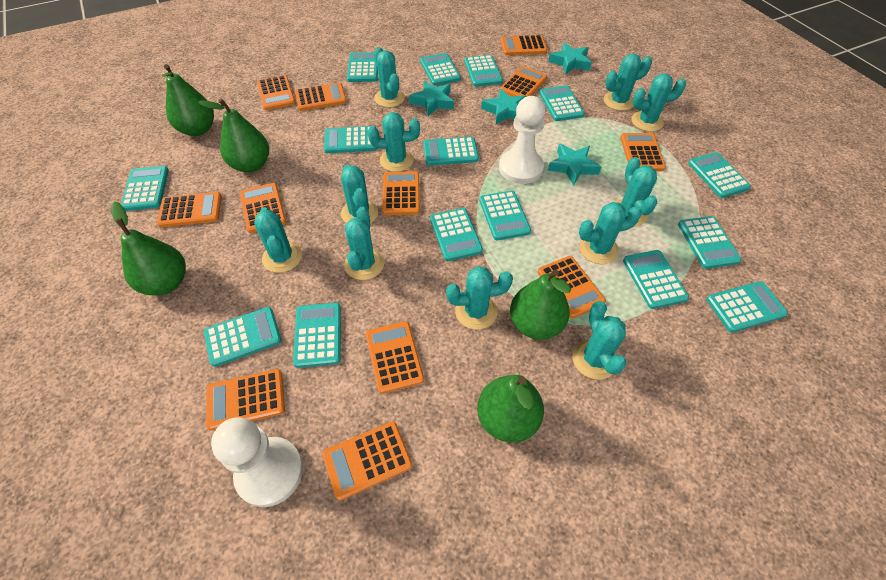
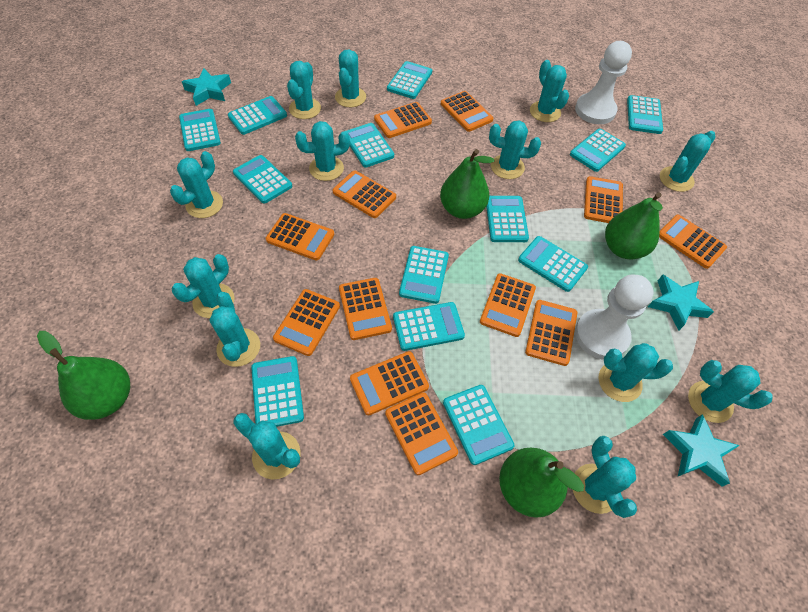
green pear: 5 -> 4
turquoise cactus: 11 -> 13
turquoise calculator: 15 -> 13
turquoise star: 4 -> 3

